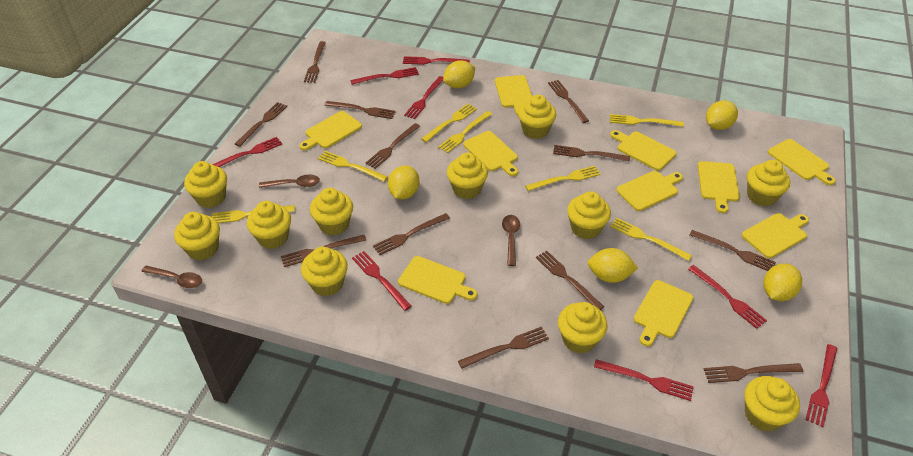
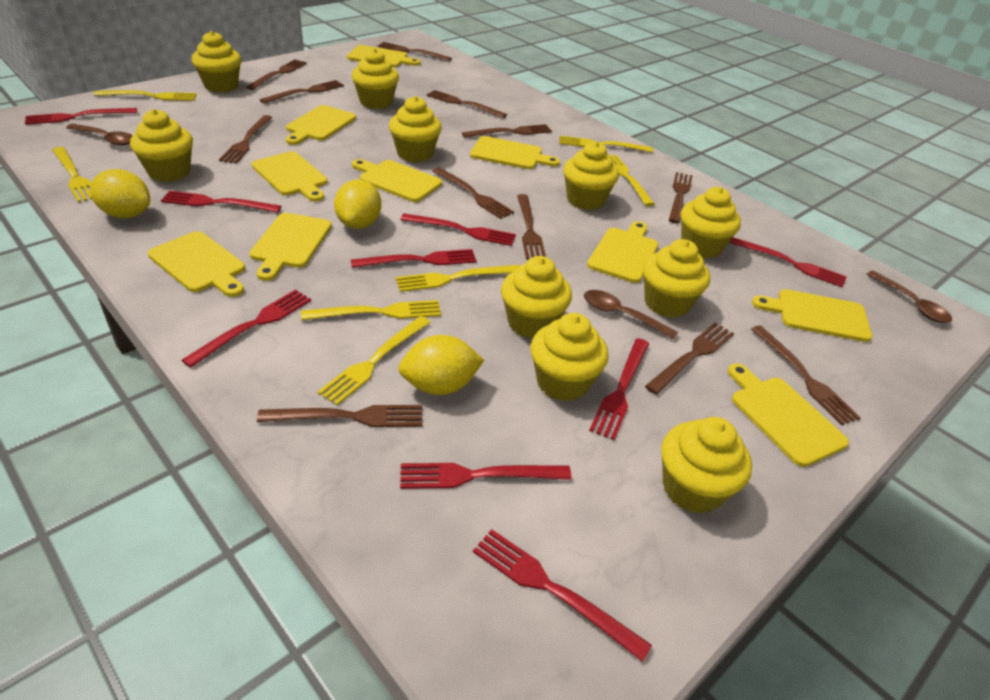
red fork: 8 -> 9
yellow cupcake: 11 -> 10
yellow lemon: 5 -> 3

